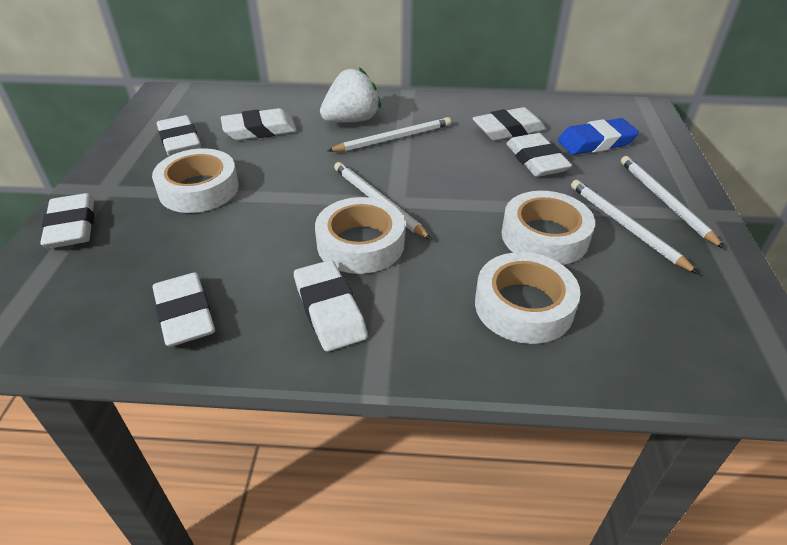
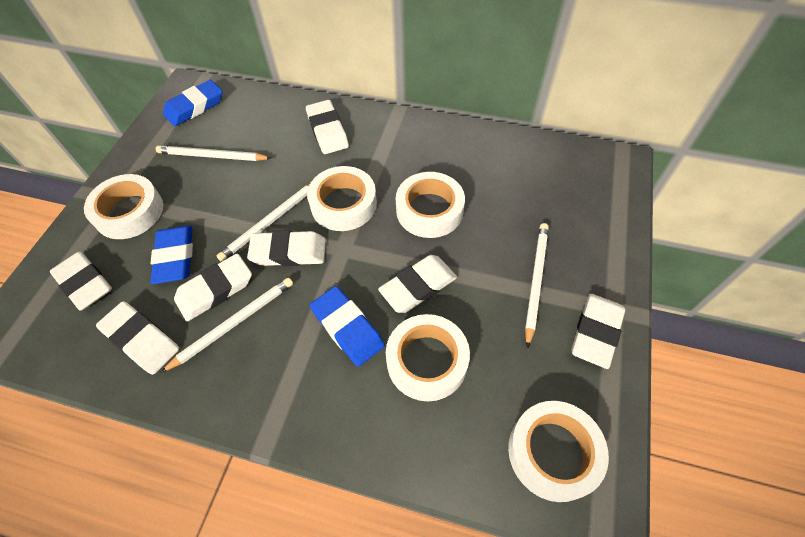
blue eraser: 1 -> 3
white strawberry: 1 -> 0
white tape: 4 -> 5

